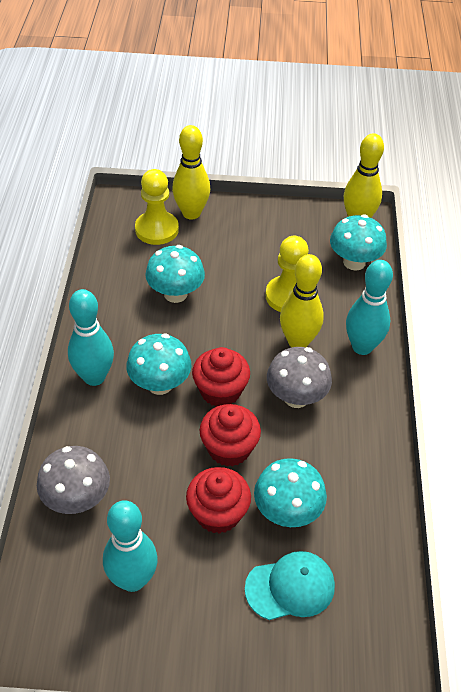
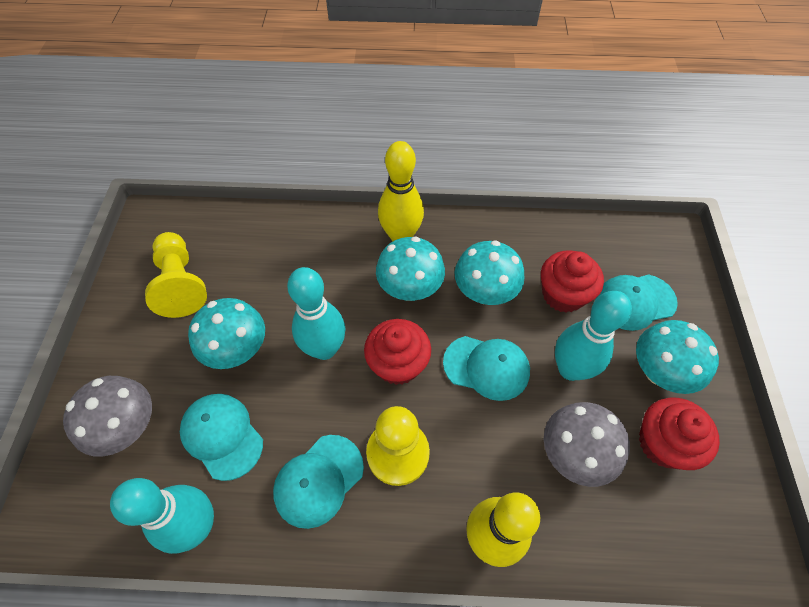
turquoise cap: 1 -> 4
yellow bowling pin: 3 -> 2

